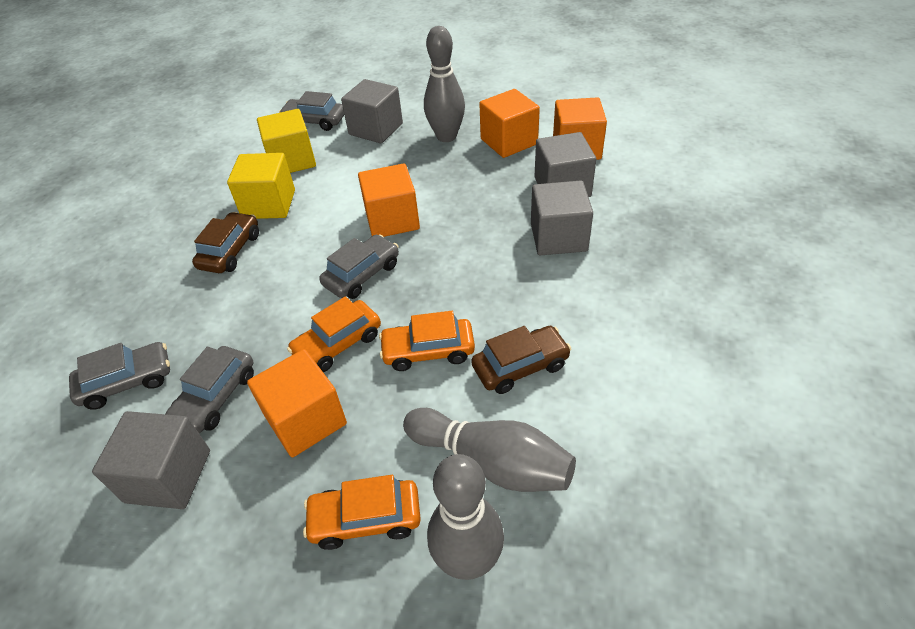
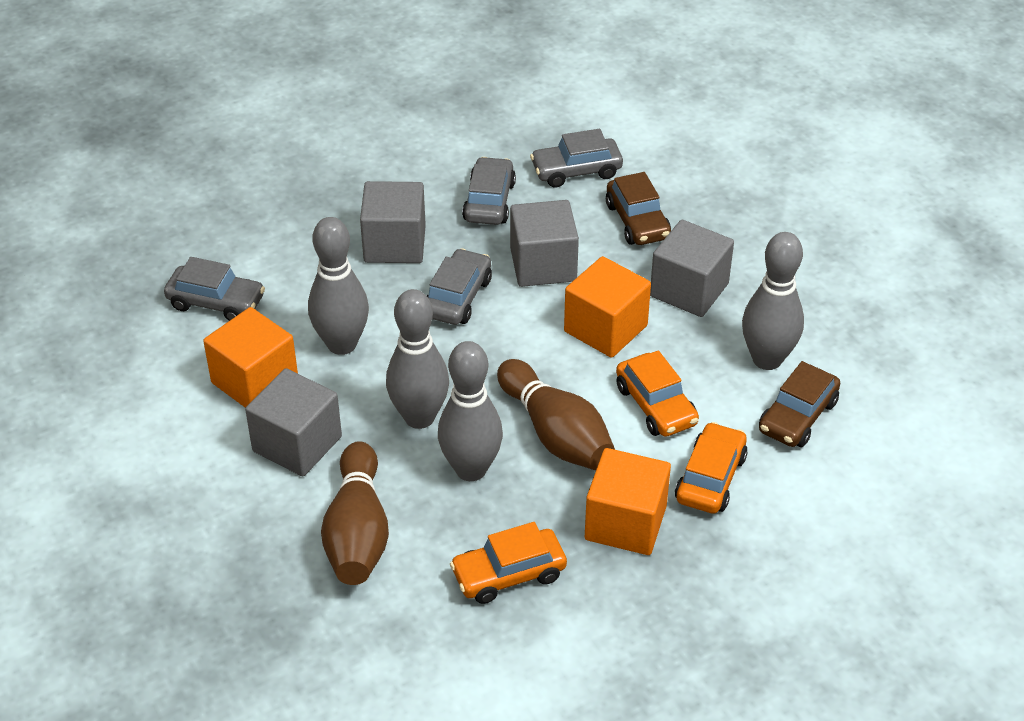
brown bowling pin: 0 -> 2
grey bowling pin: 3 -> 4
orange cube: 4 -> 3
yellow cube: 2 -> 0

